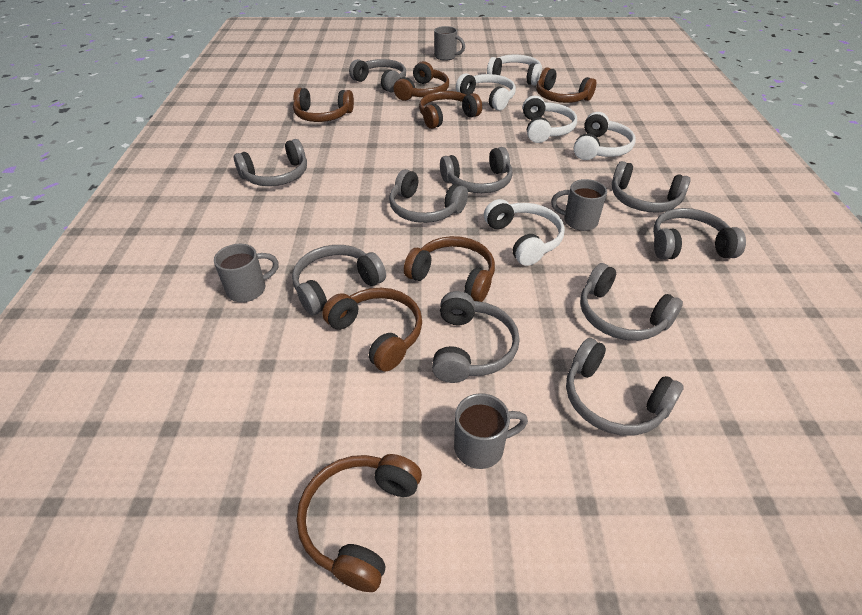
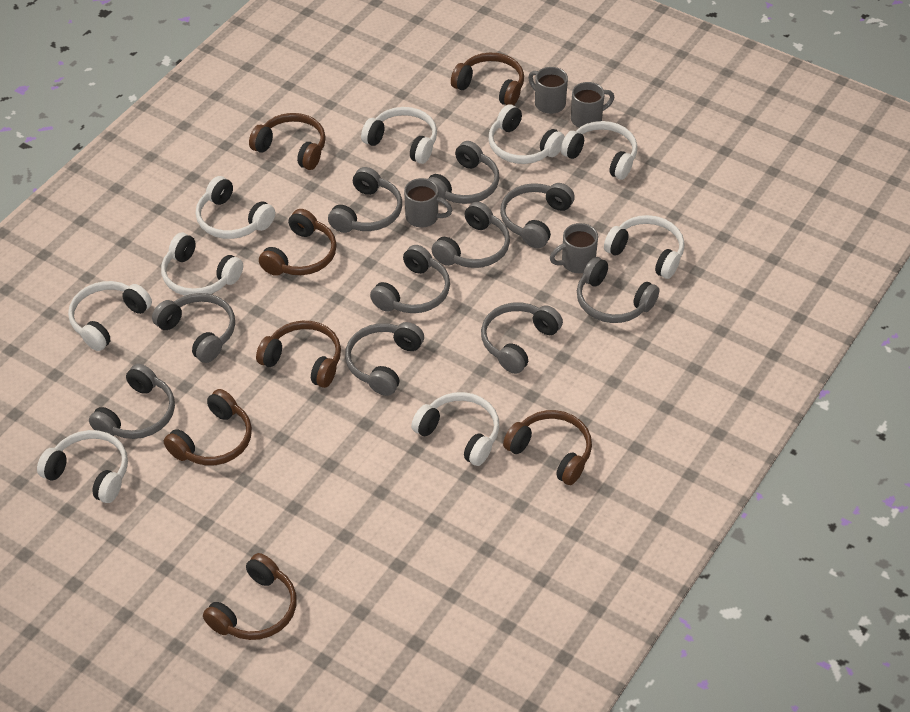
white headphones: 5 -> 9

